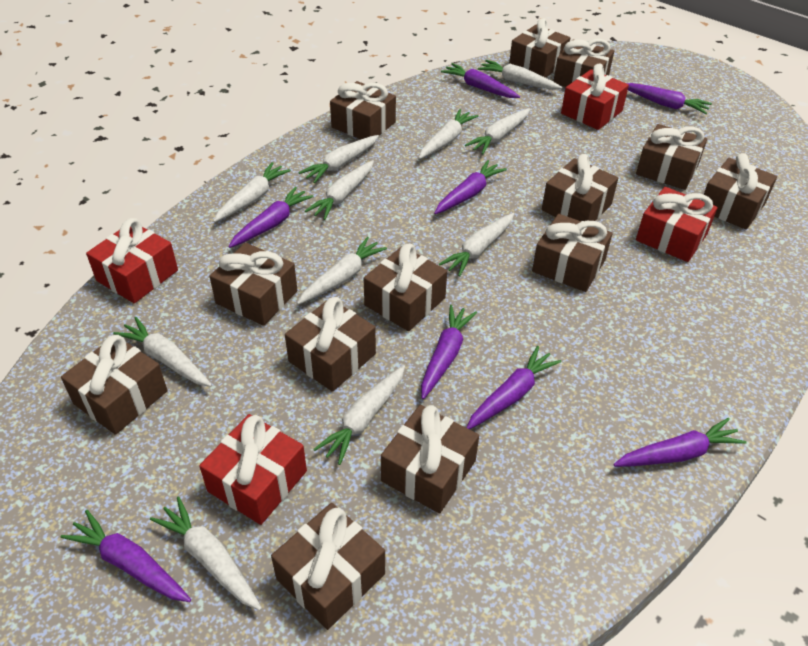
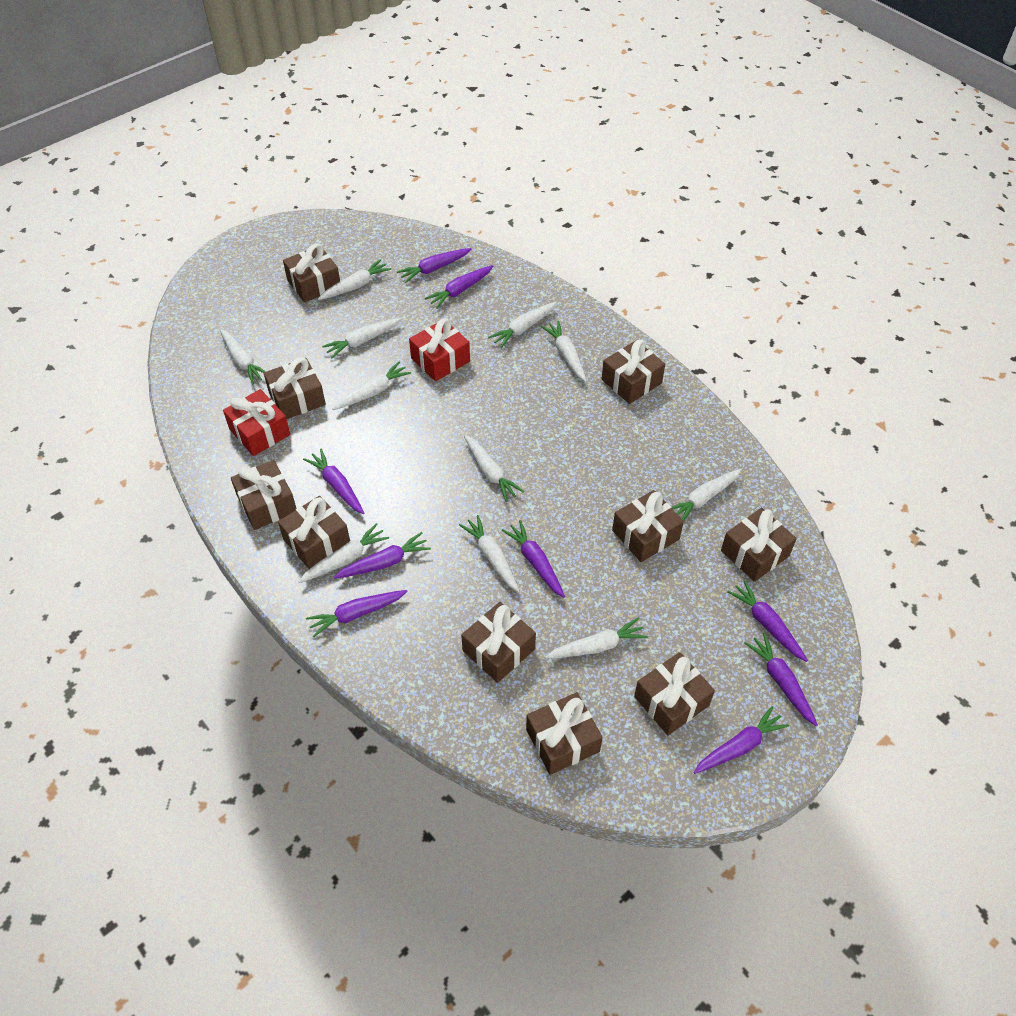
brown gift: 13 -> 10
purple carrot: 8 -> 9
red gift: 4 -> 2

